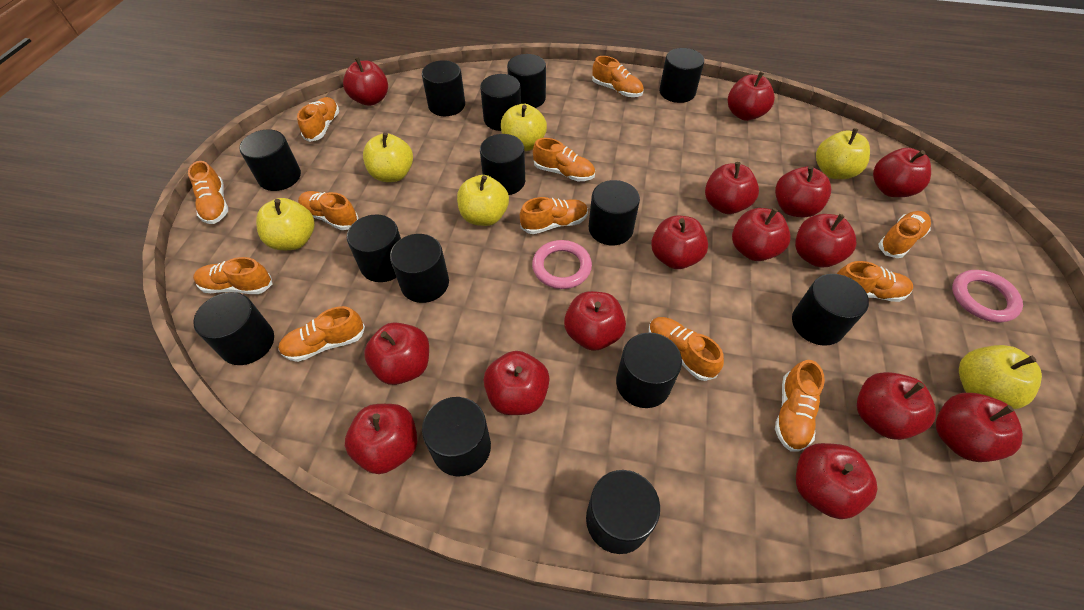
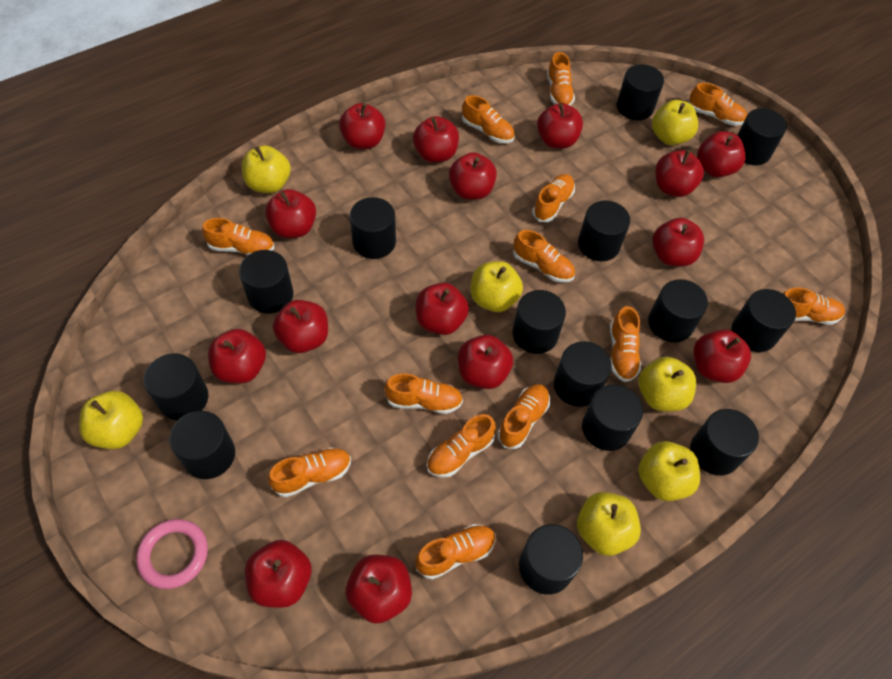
orange shoe: 12 -> 13
pink ring: 2 -> 1
yellow apple: 6 -> 7

